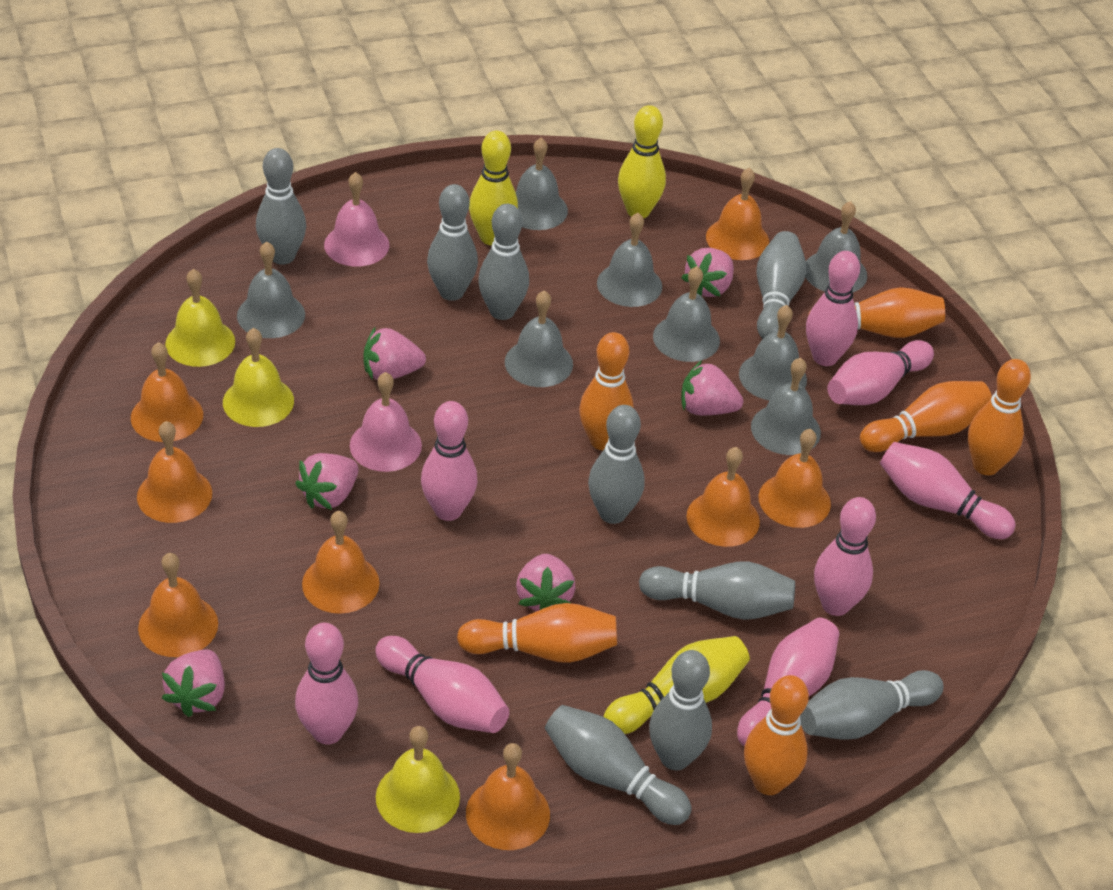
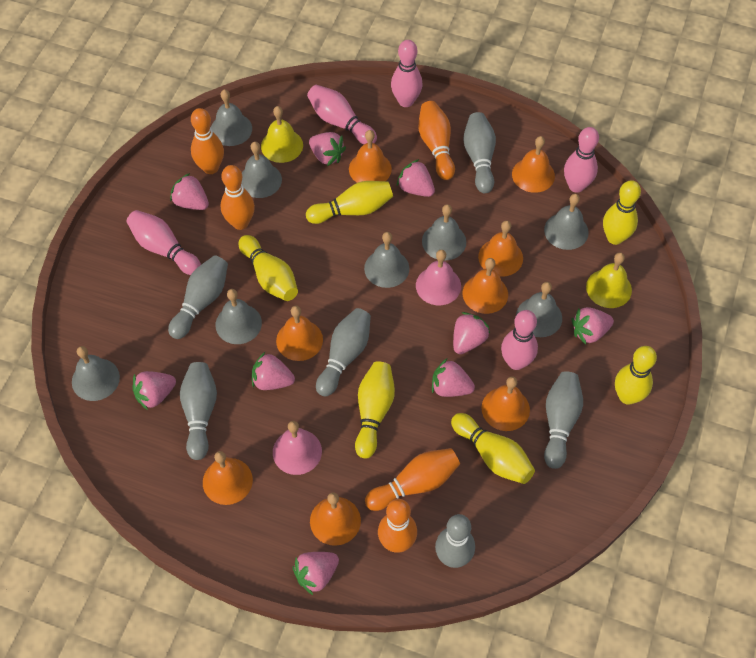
grey bowling pin: 9 -> 6
orange bowling pin: 6 -> 5
pink bowling pin: 8 -> 5
pink strawberry: 6 -> 9
yellow bell: 3 -> 2
yellow bowling pin: 3 -> 6

